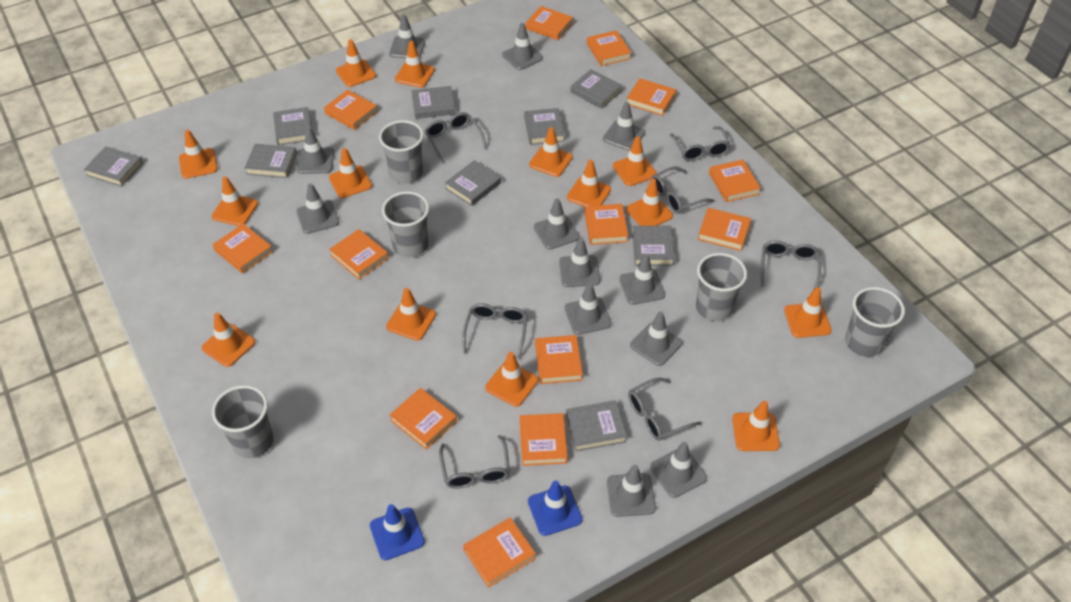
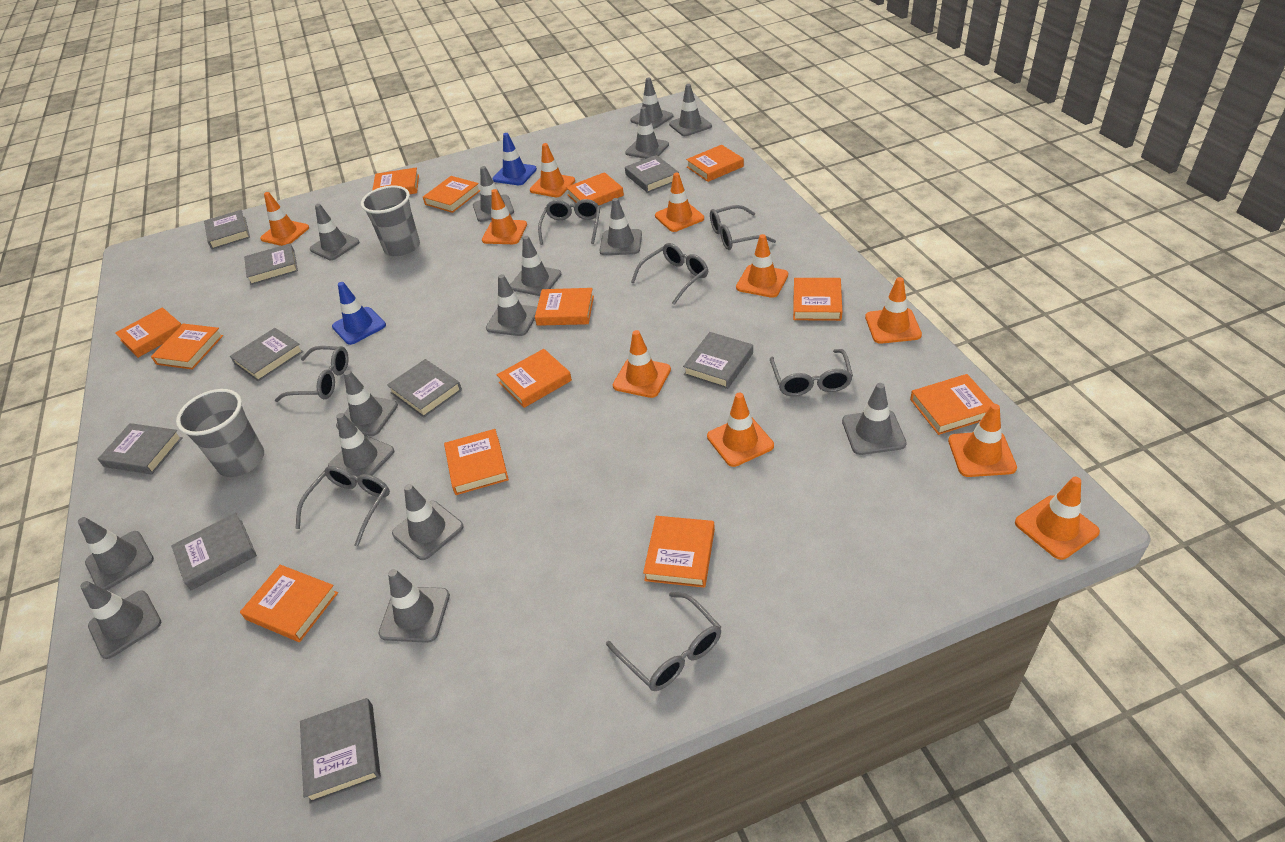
grey cup: 5 -> 2
grey traffic cone: 12 -> 15
orange traffic cone: 14 -> 10

